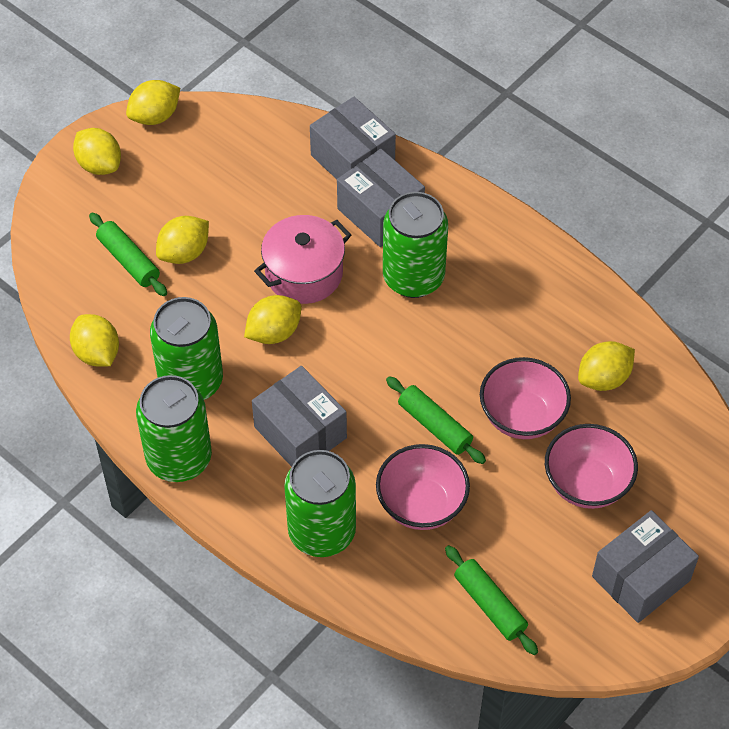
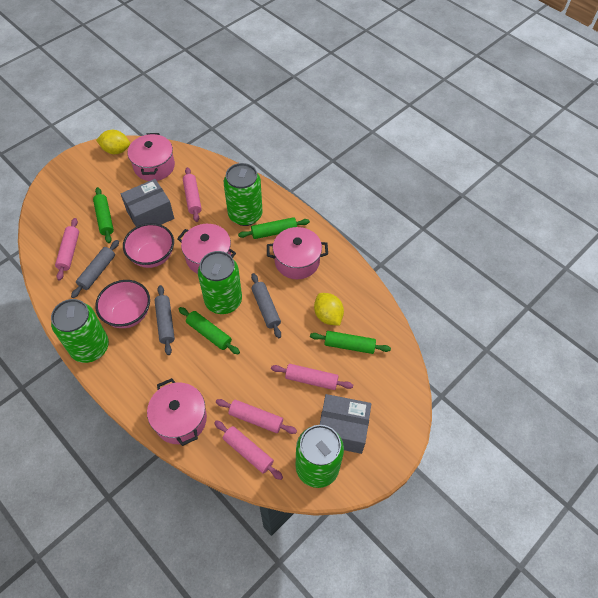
green rolling pin: 3 -> 4
grey box: 4 -> 2
grey rolling pin: 0 -> 3
pink bowl: 3 -> 2
pink pot: 1 -> 4
pink rolling pin: 0 -> 5
yellow lemon: 6 -> 2

